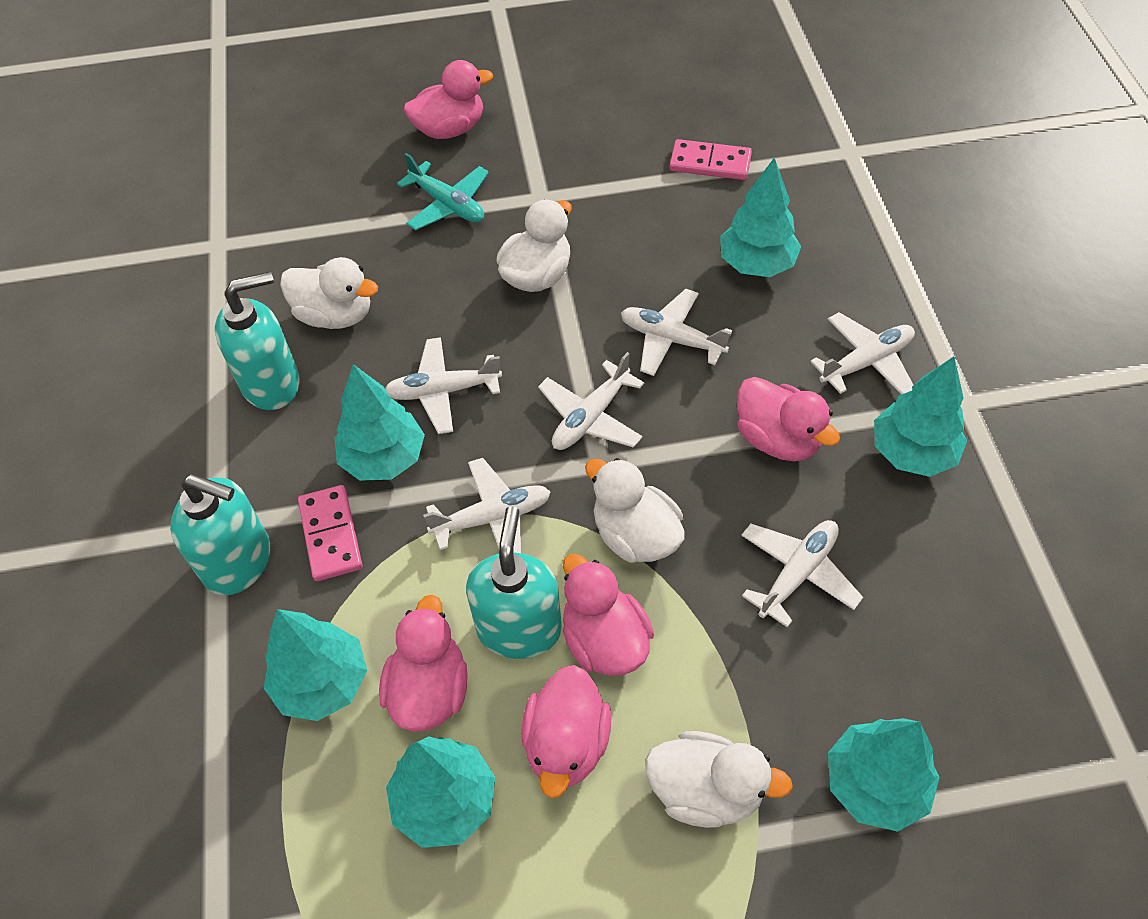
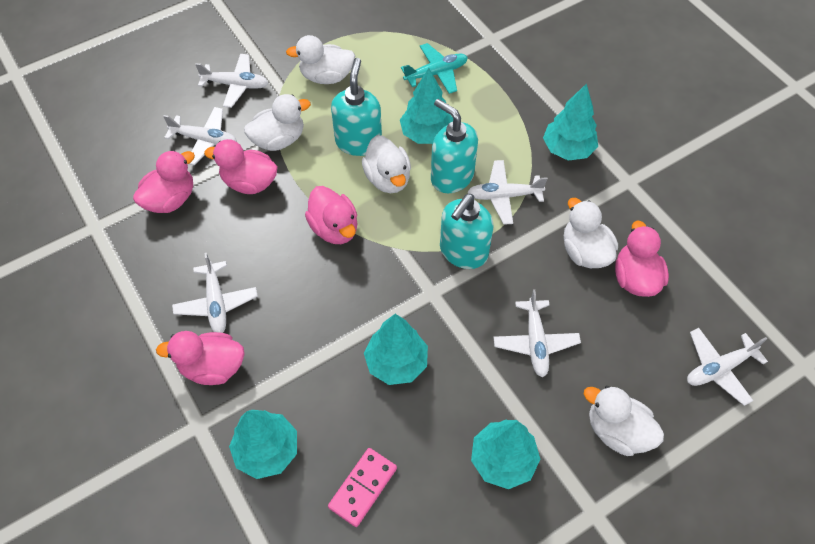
pink domino: 2 -> 1
turquoise tree: 6 -> 5
white duck: 4 -> 5

